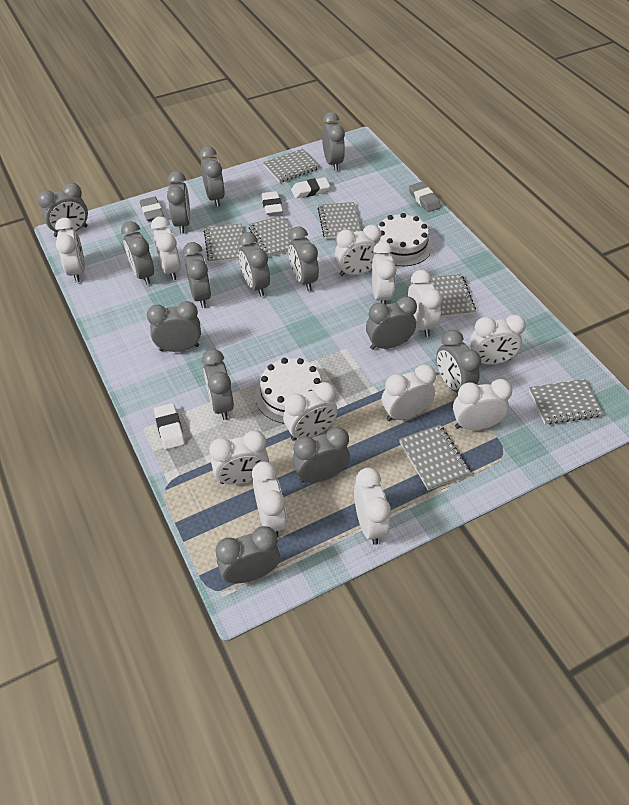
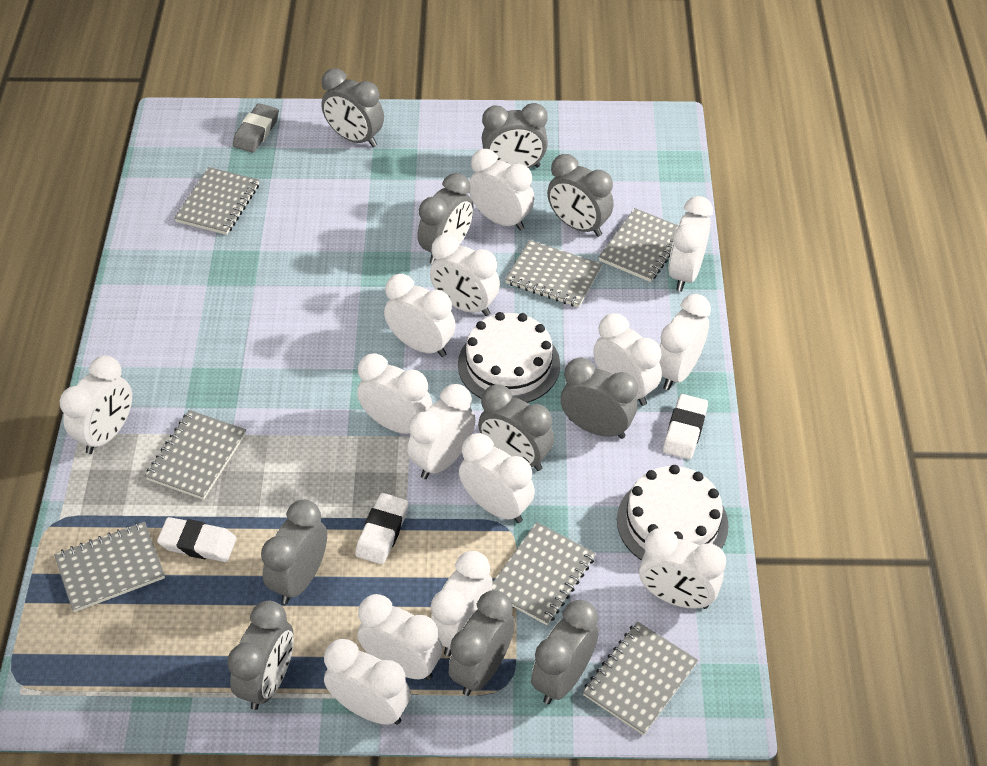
grey clock: 14 -> 10
grey eraser: 2 -> 1
white clock: 12 -> 14

